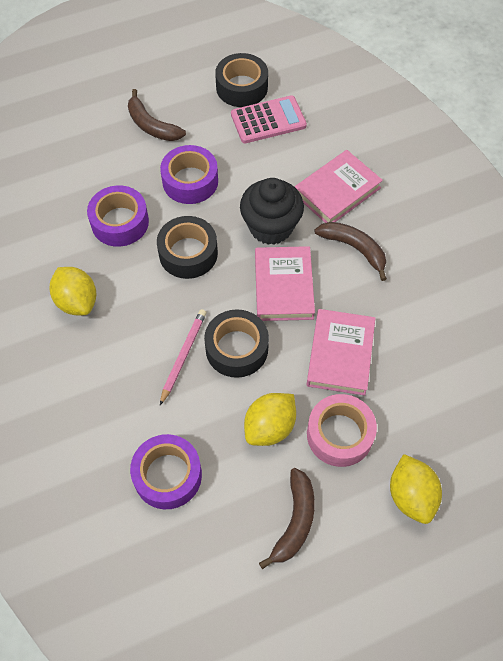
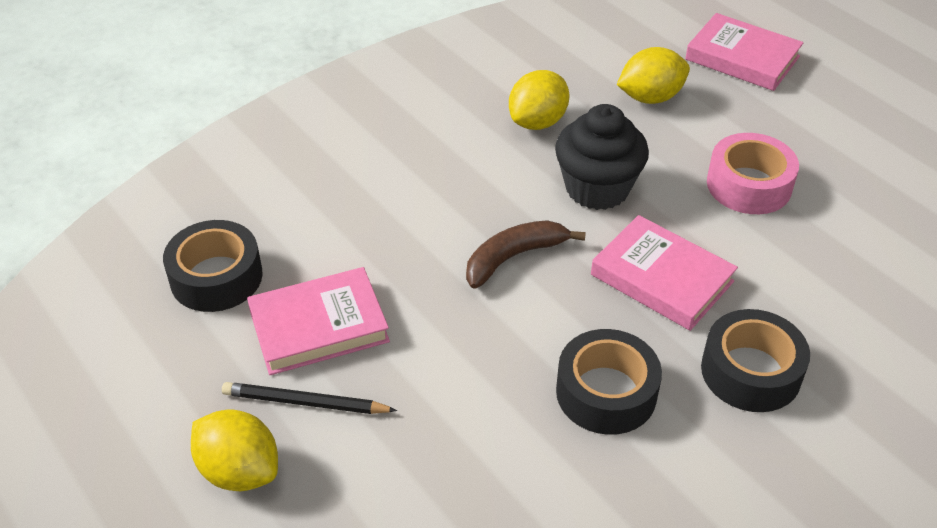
black pencil: 0 -> 1
brown banana: 3 -> 1
pink calculator: 1 -> 0
pink pencil: 1 -> 0
purple tape: 3 -> 0

